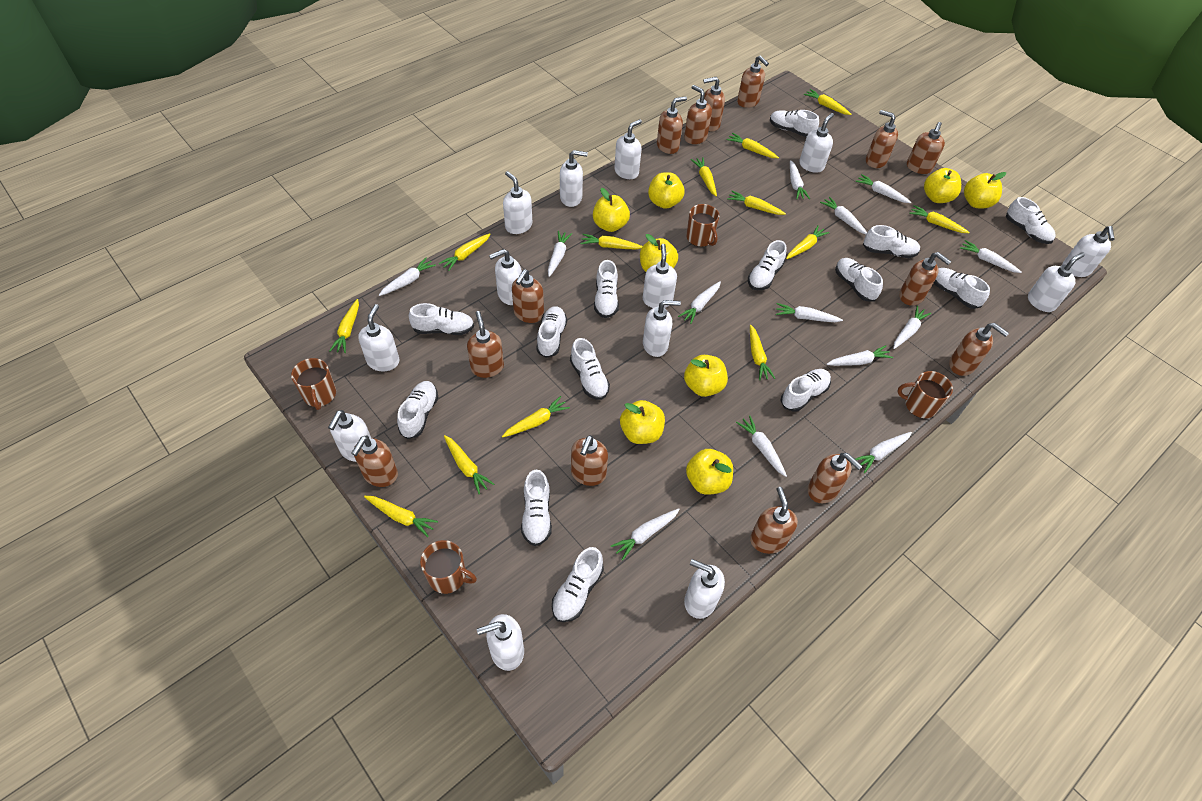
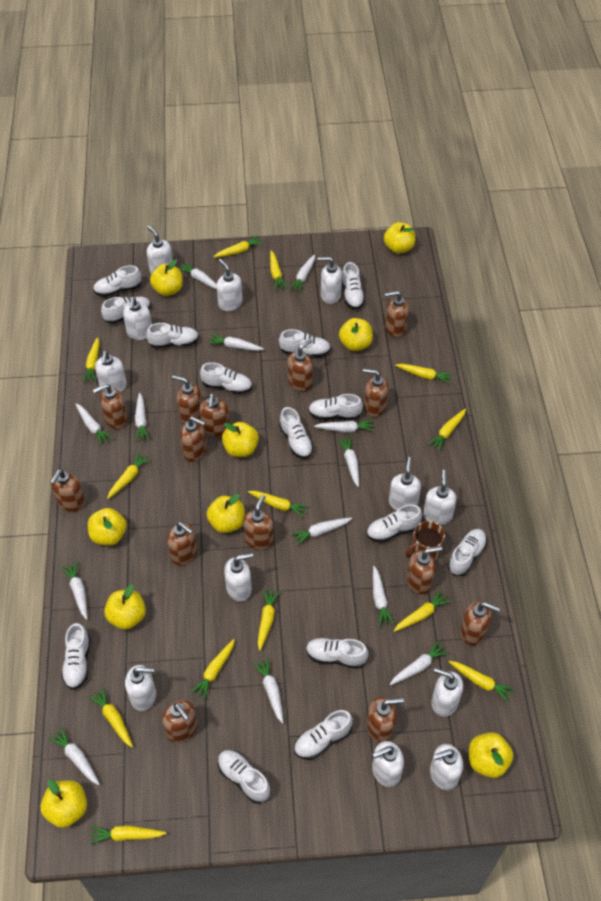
brown mug: 4 -> 1
white soap dispenser: 13 -> 12
yellow apple: 8 -> 9

